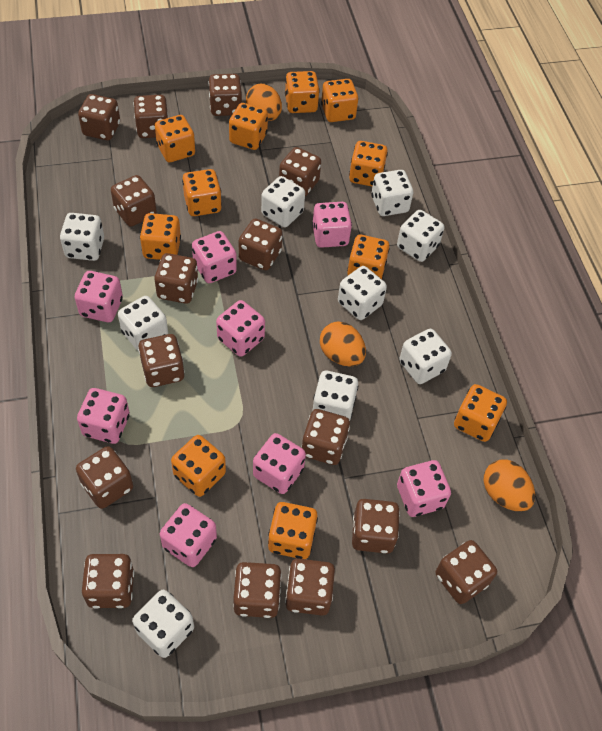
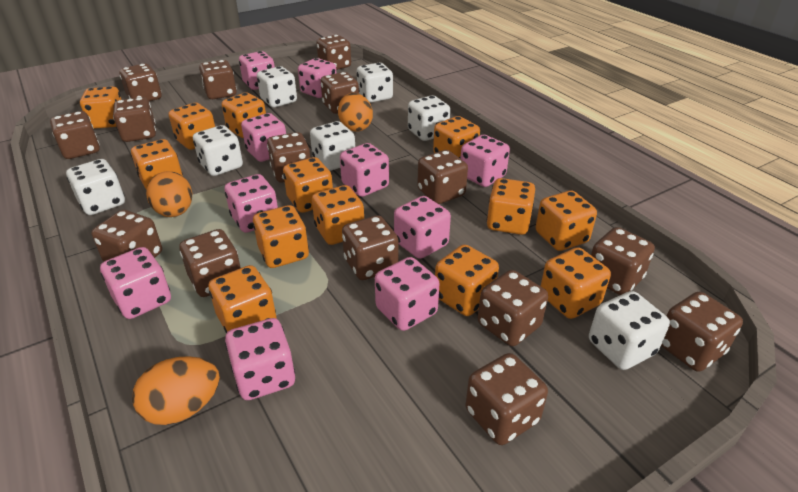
orange dice: 11 -> 13
pink dice: 8 -> 10
white dice: 9 -> 7

